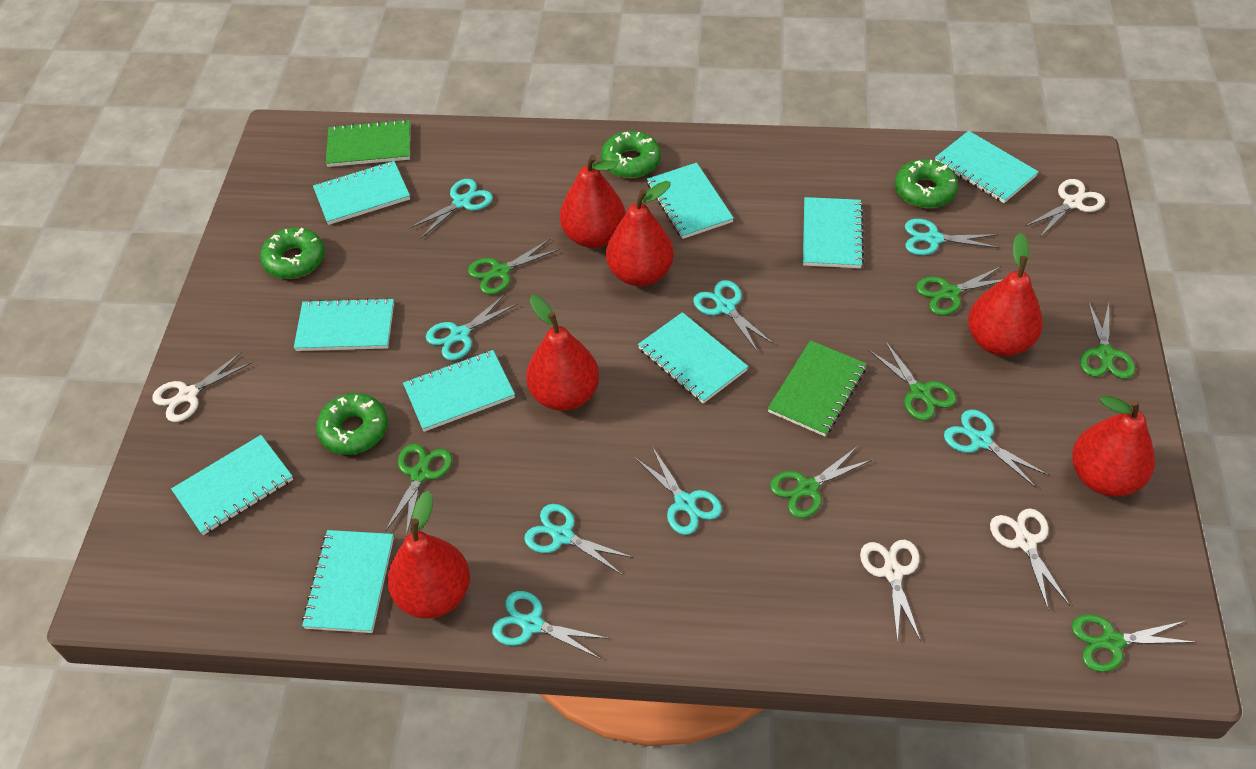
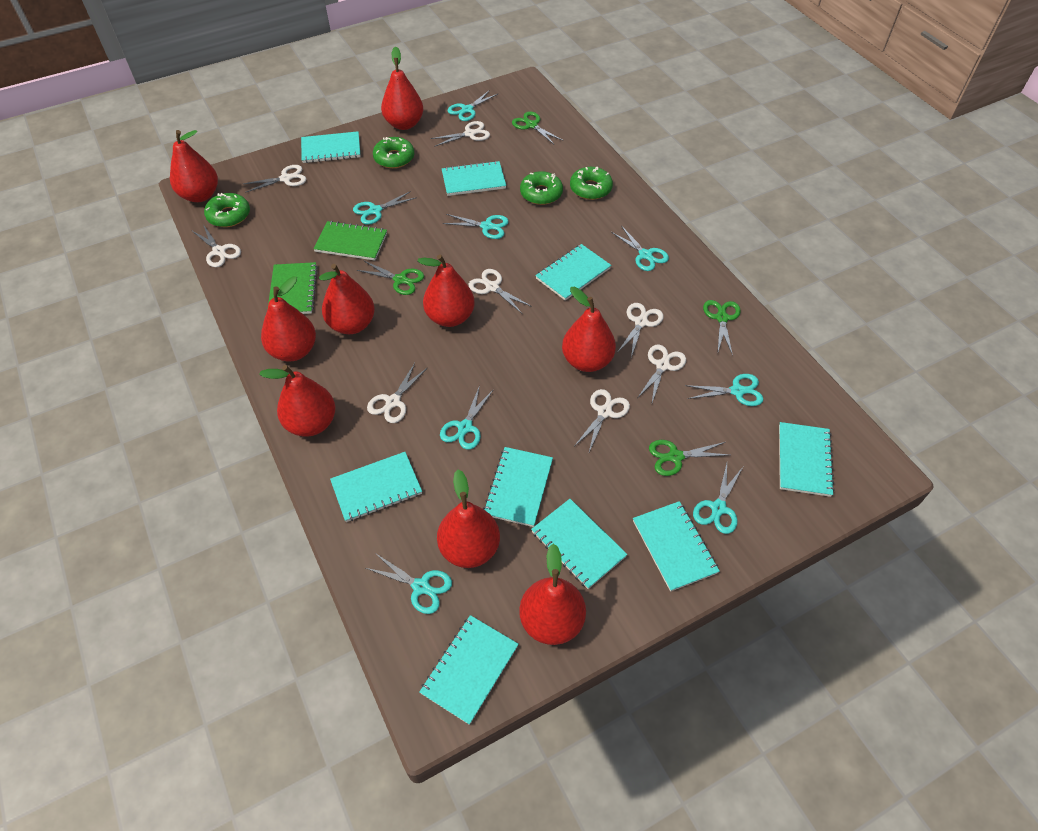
green scissors: 7 -> 4
red pear: 6 -> 9
white scissors: 4 -> 8

